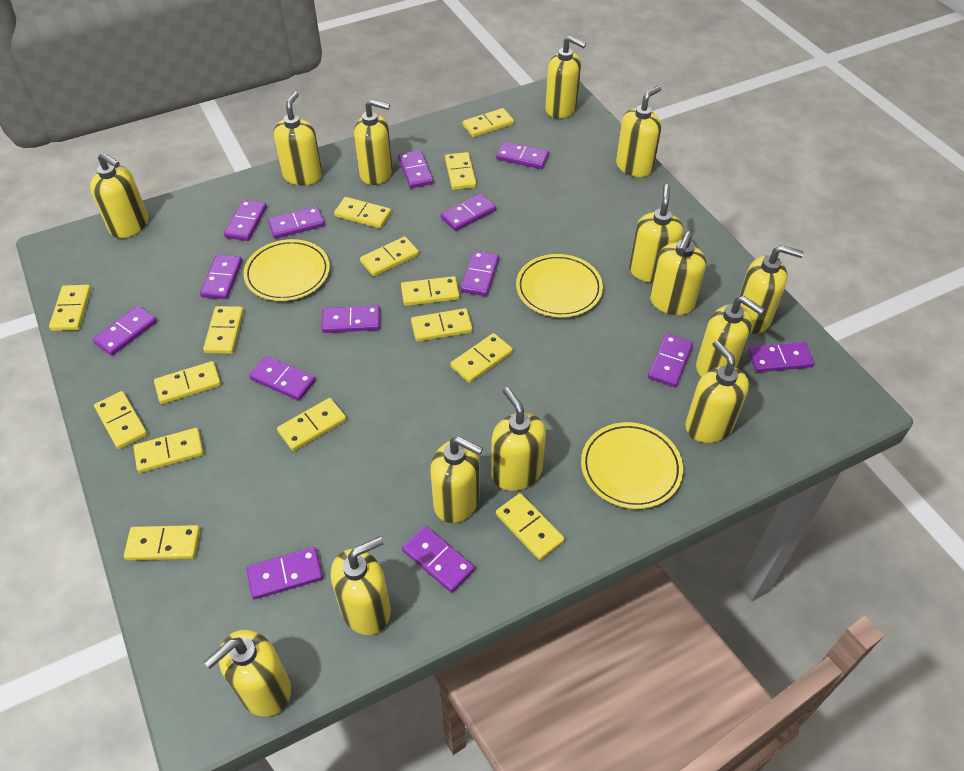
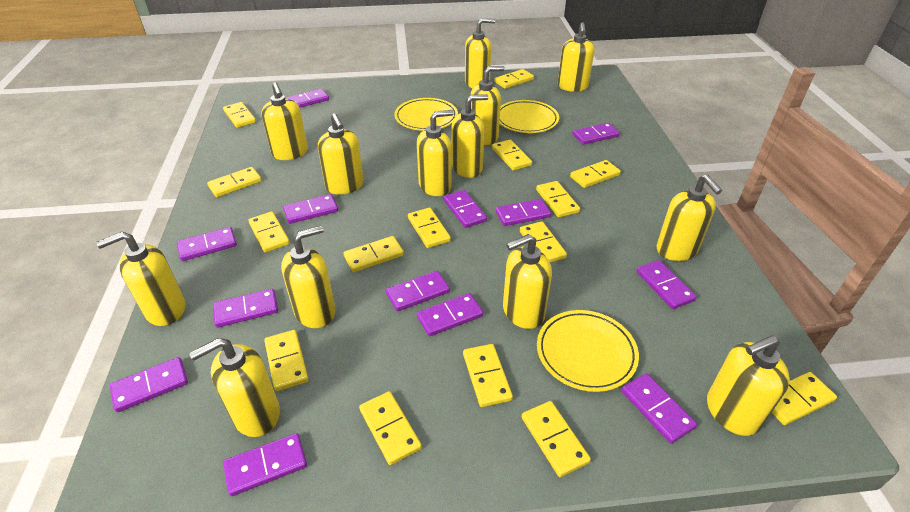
purple domino: 14 -> 13
yellow soap dispenser: 14 -> 13

